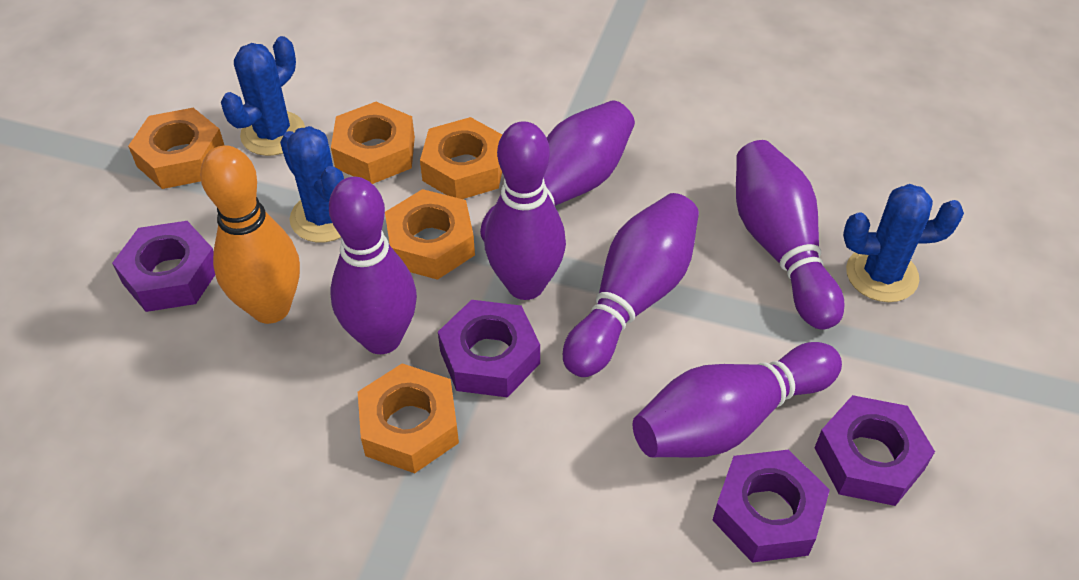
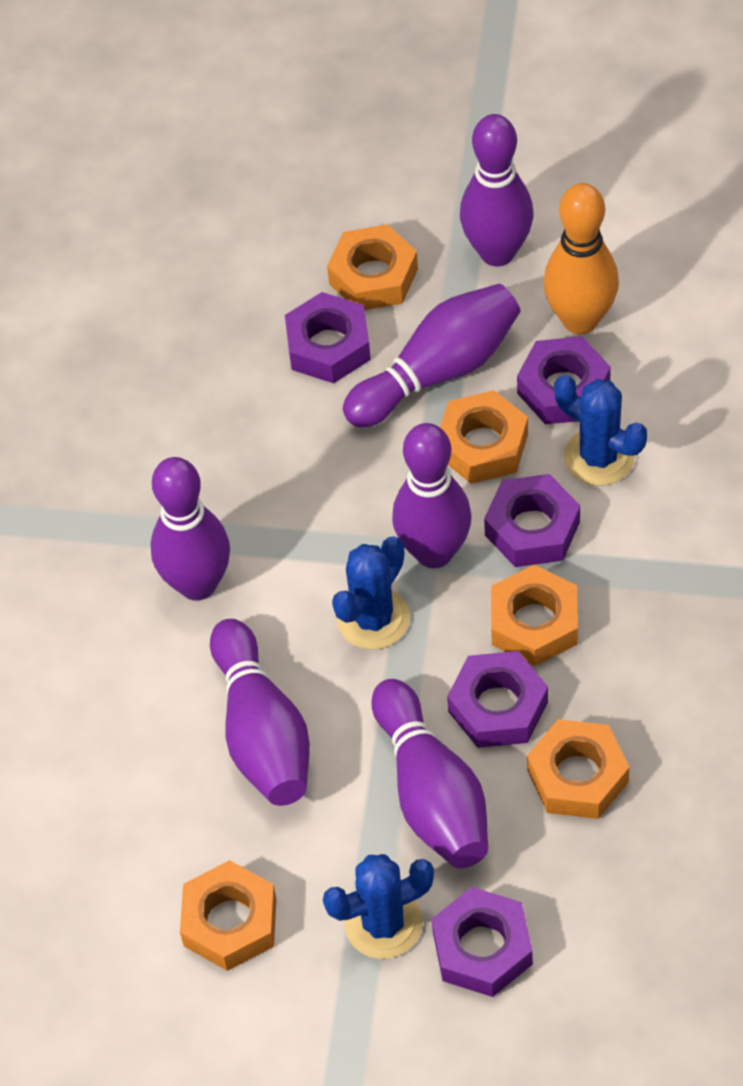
purple nut: 4 -> 5

